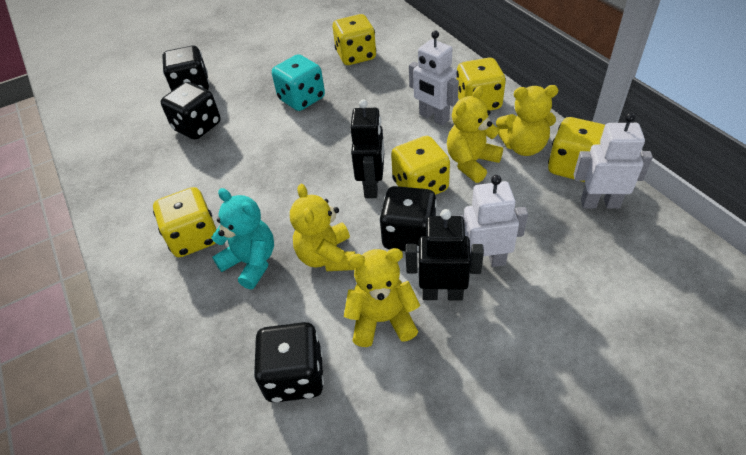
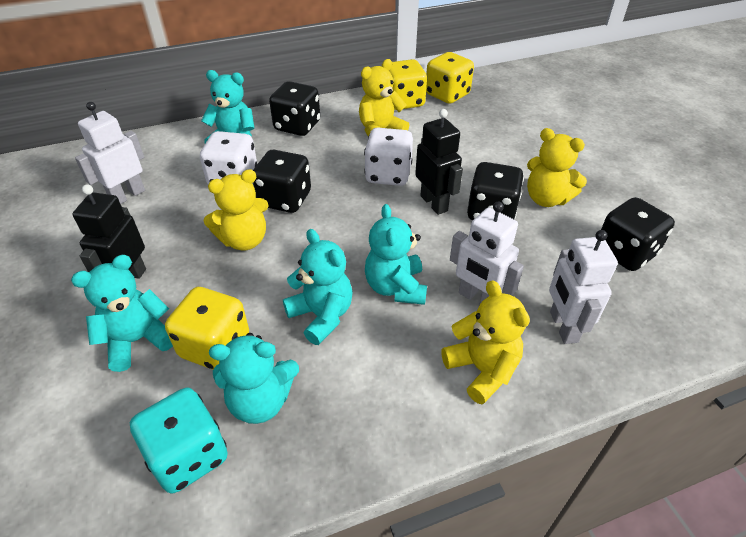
turquoise teddy bear: 1 -> 5
white dice: 0 -> 2
yellow dice: 5 -> 3

